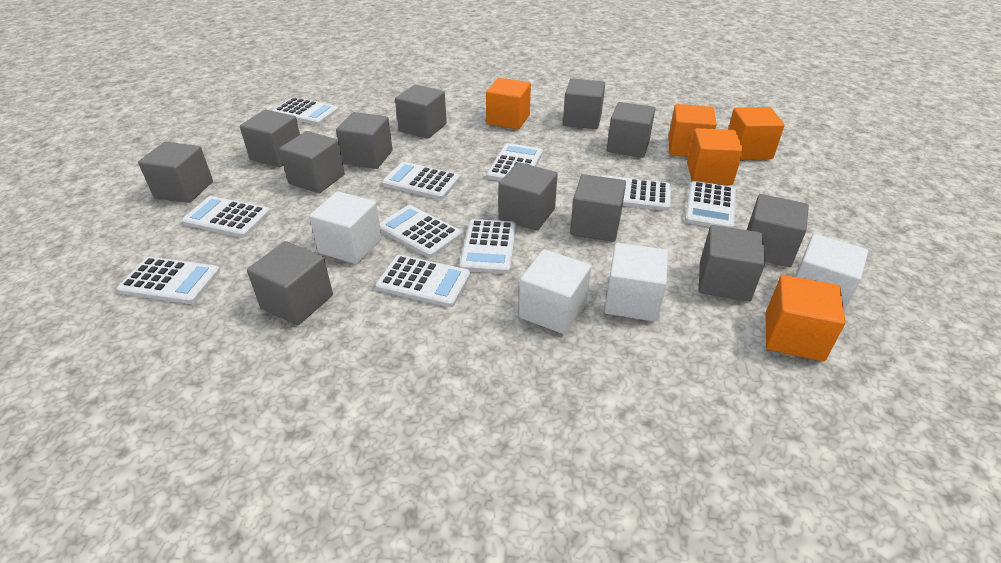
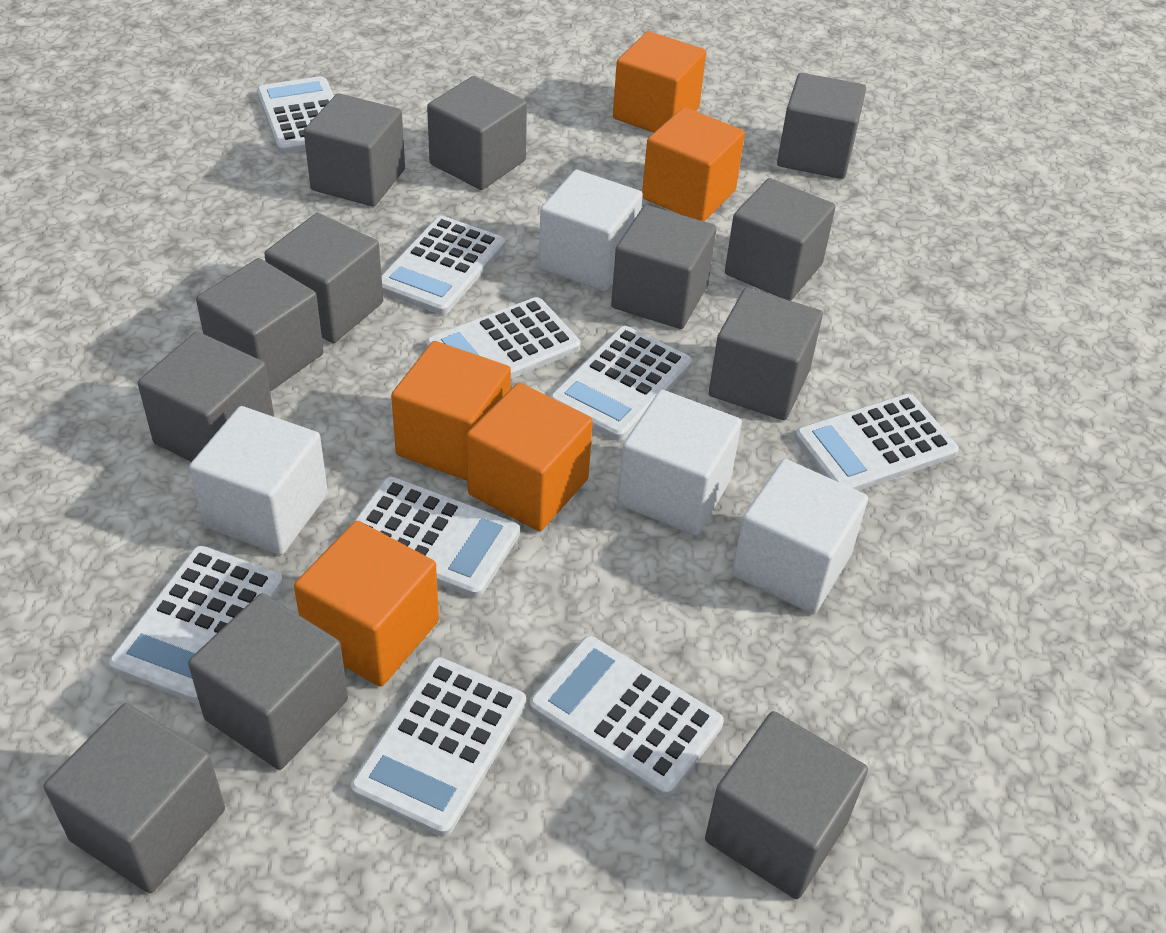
white calculator: 10 -> 9

